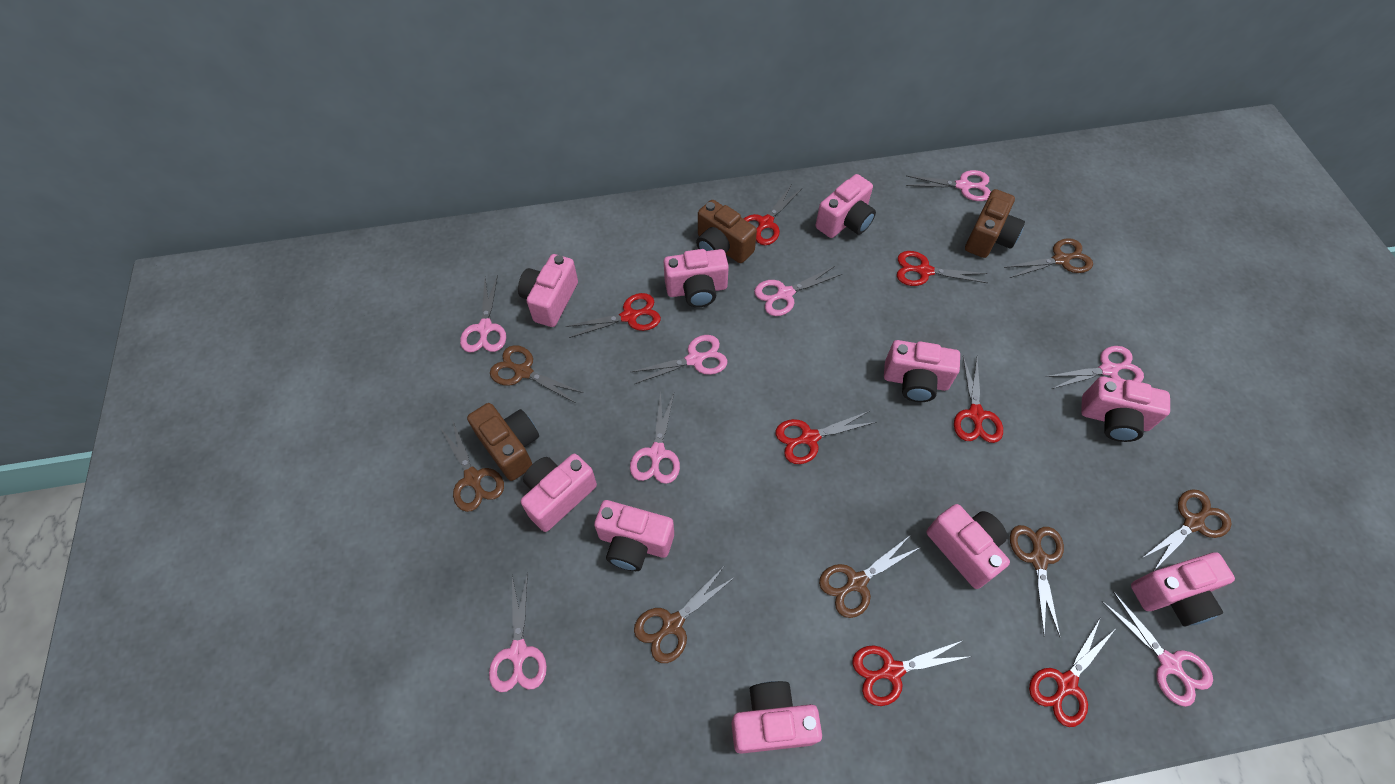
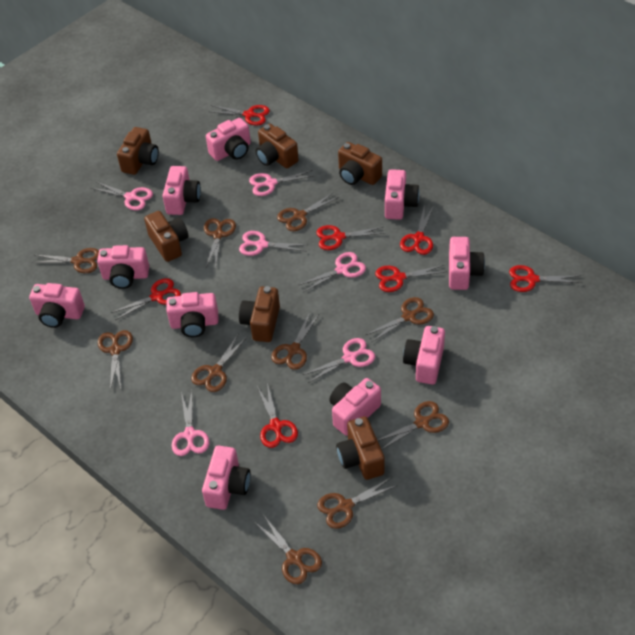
brown camera: 3 -> 6
brown scissors: 7 -> 10
pink scissors: 8 -> 6

